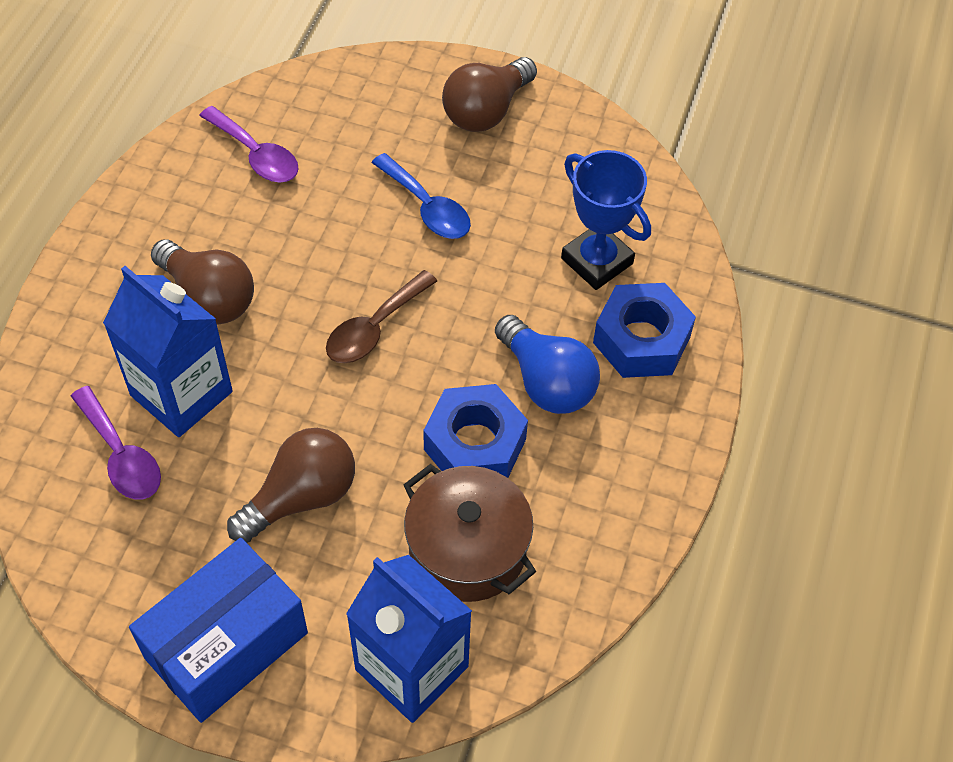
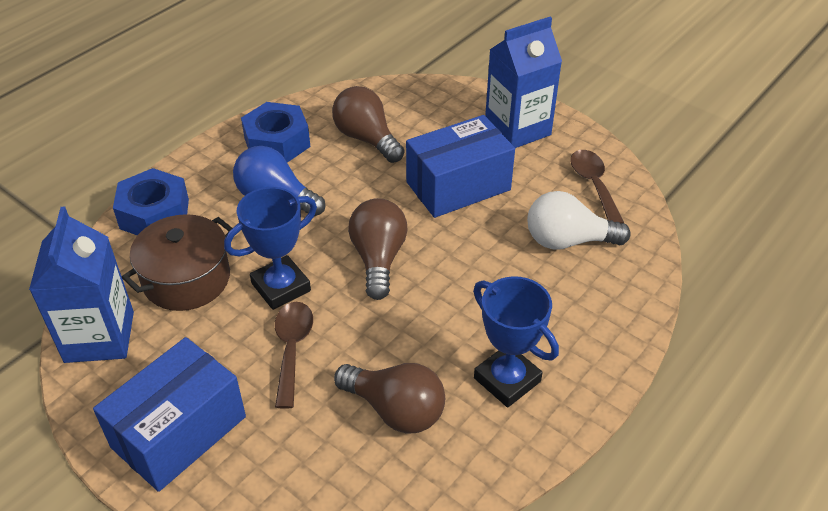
blue box: 1 -> 2
blue spoon: 1 -> 0
blue trophy: 1 -> 2
brown spoon: 1 -> 2
purple spoon: 2 -> 0
white light bulb: 0 -> 1

